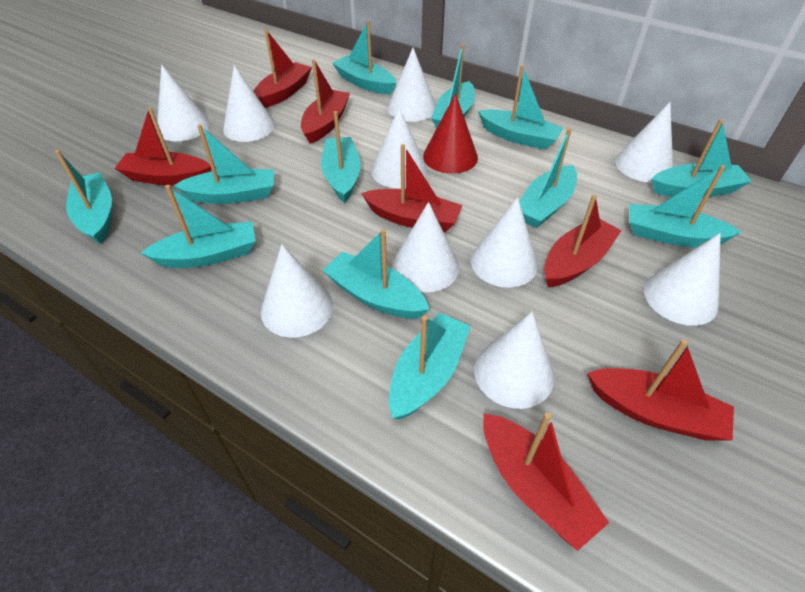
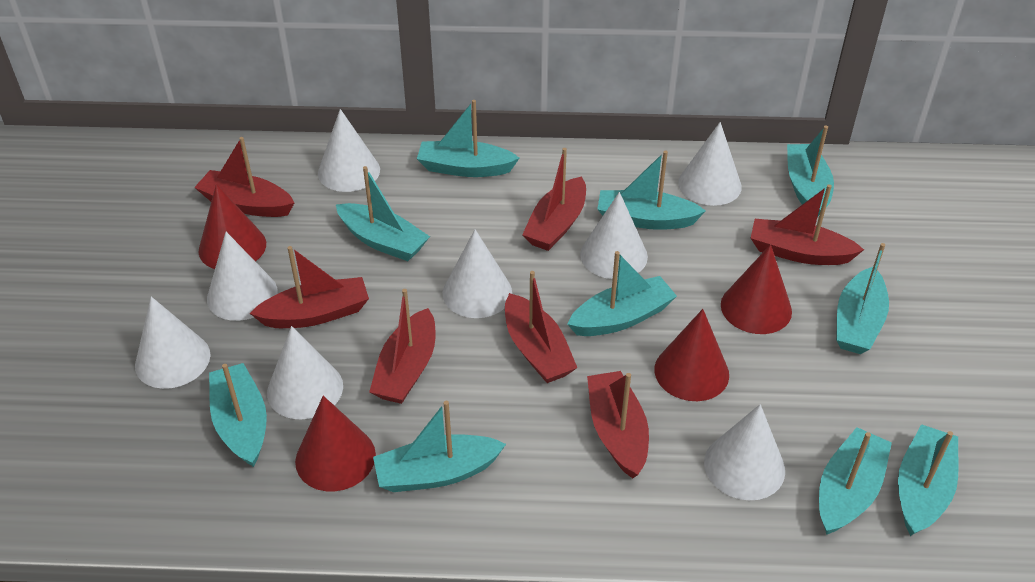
red cone: 1 -> 4
turquoise boat: 12 -> 10
white cone: 10 -> 8

